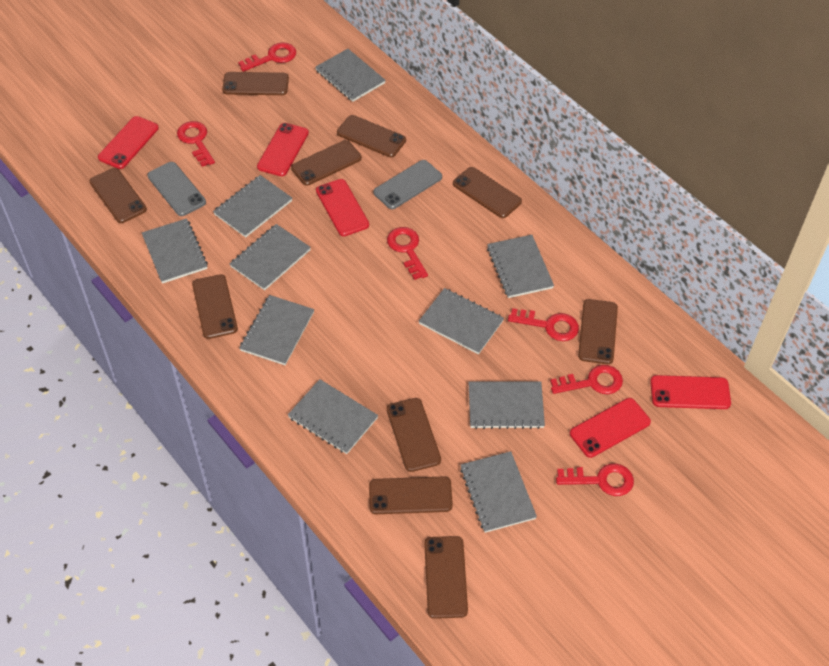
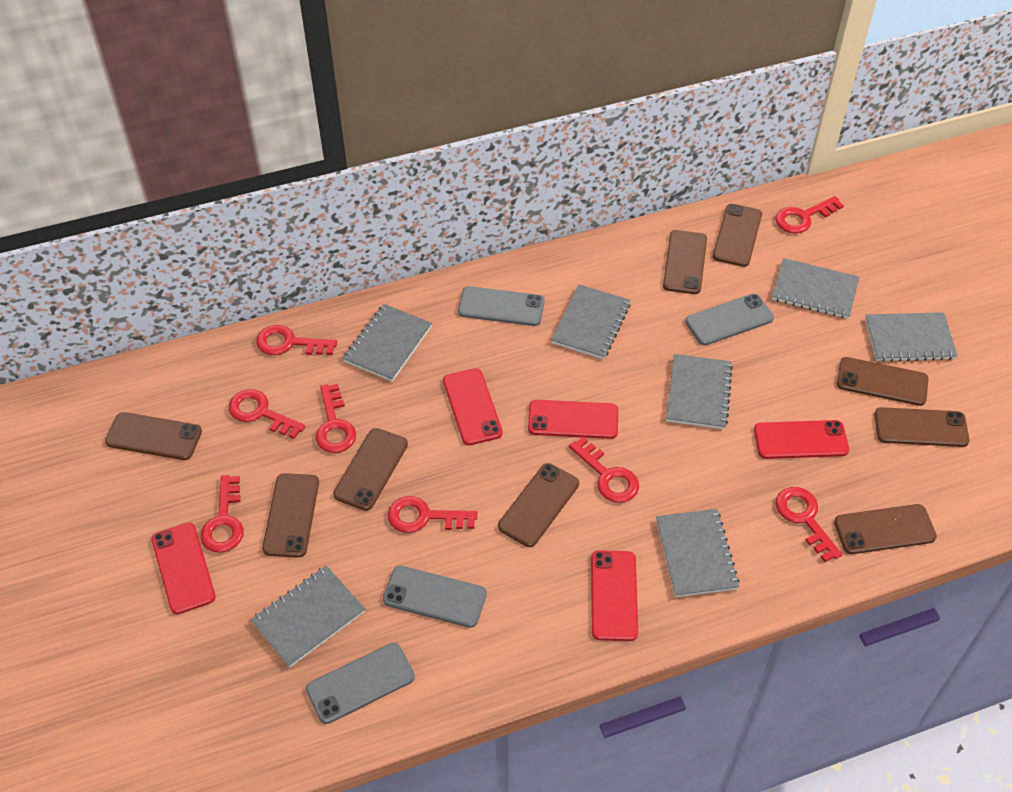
brown phone: 10 -> 9
grey notebook: 10 -> 7
grey phone: 2 -> 4
red key: 6 -> 8

